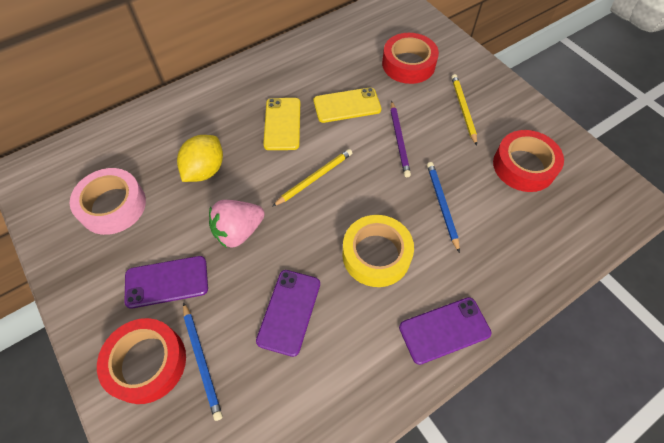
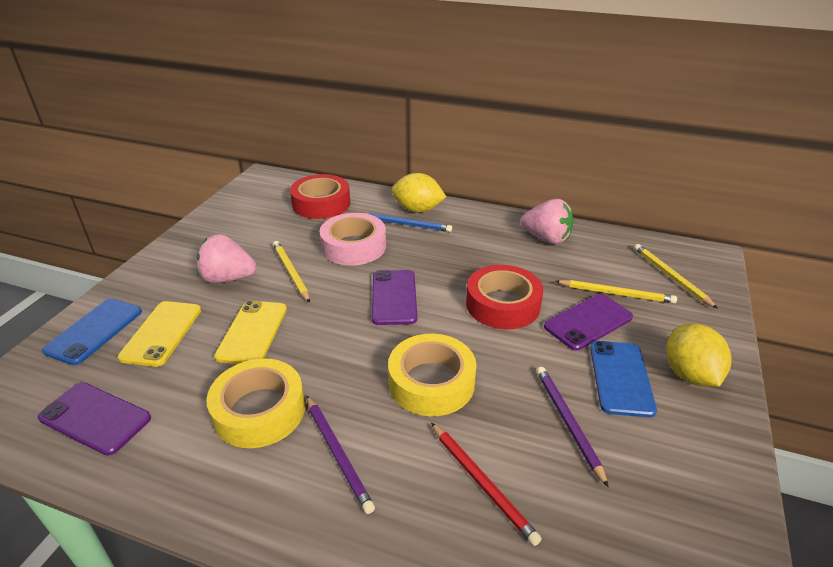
blue pencil: 2 -> 1
blue phone: 0 -> 2
pink strawberry: 1 -> 2
purple pencil: 1 -> 2
red pencil: 0 -> 1
red tape: 3 -> 2
yellow lemon: 1 -> 2
yellow pencil: 2 -> 3
yellow tape: 1 -> 2

